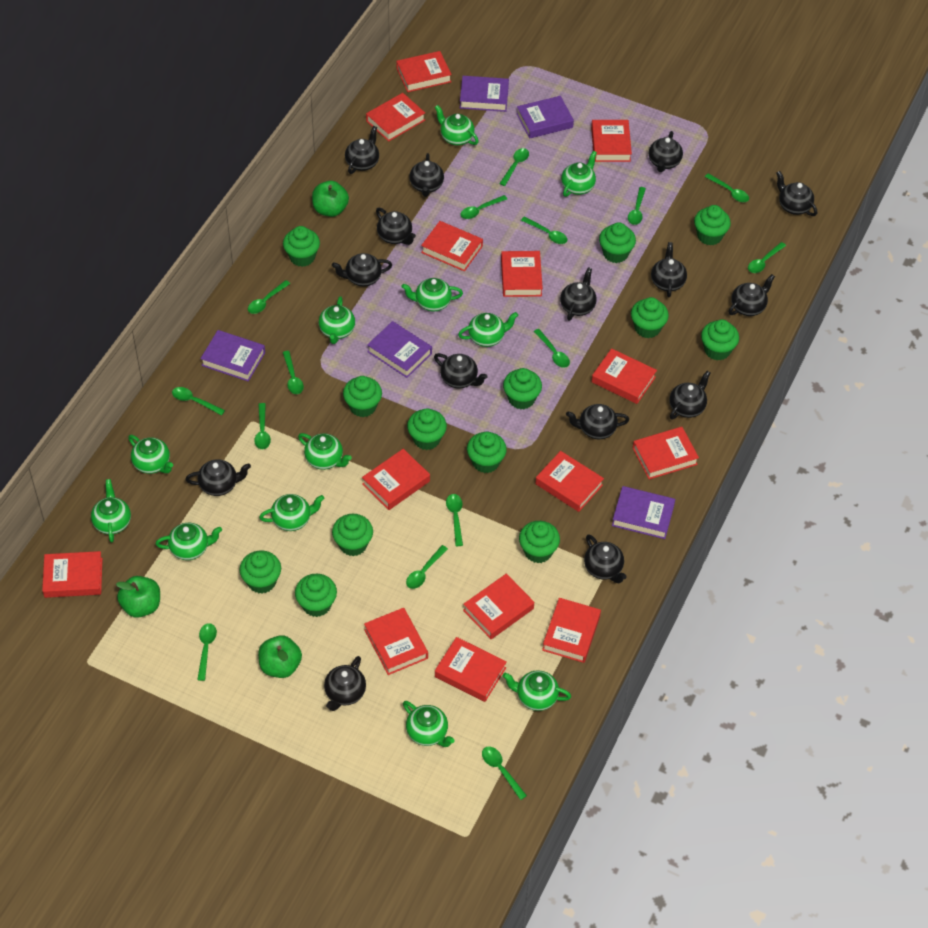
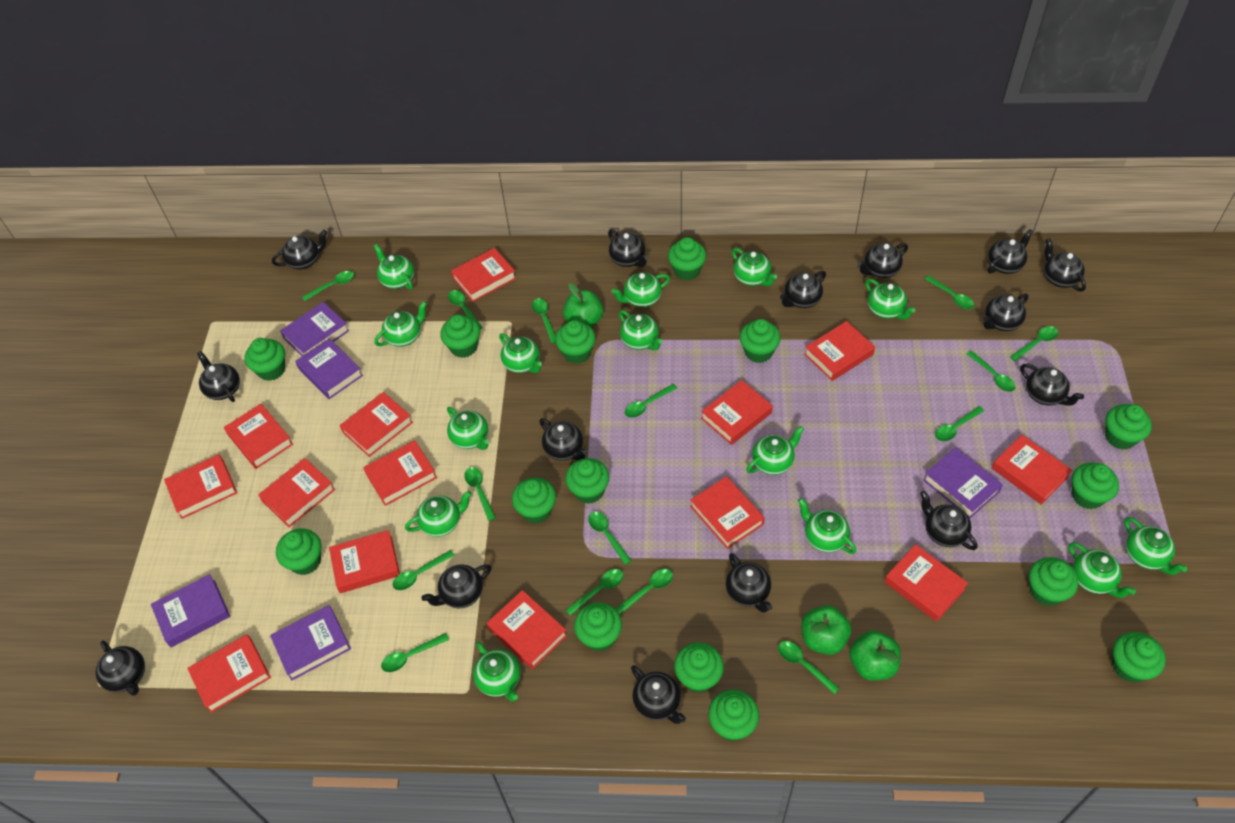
green cupcake: 13 -> 15
green teapot: 12 -> 14

